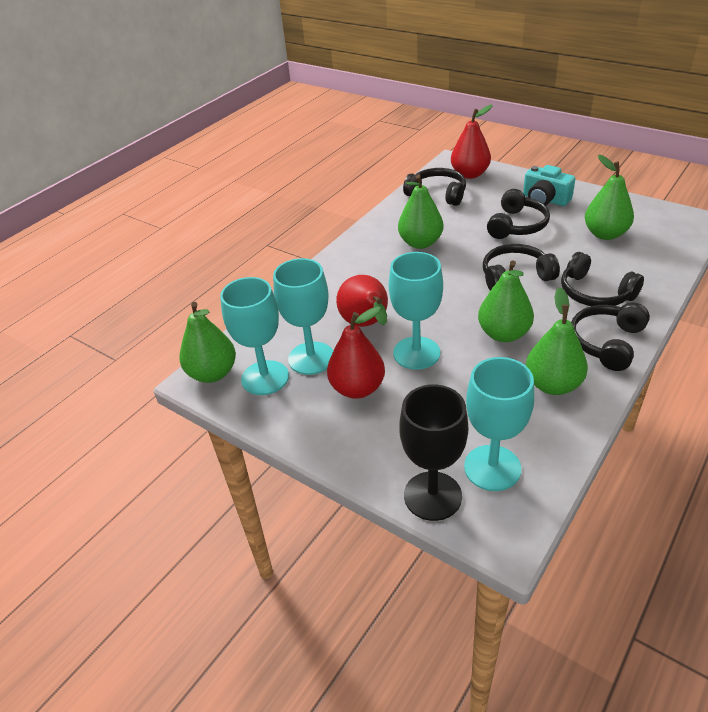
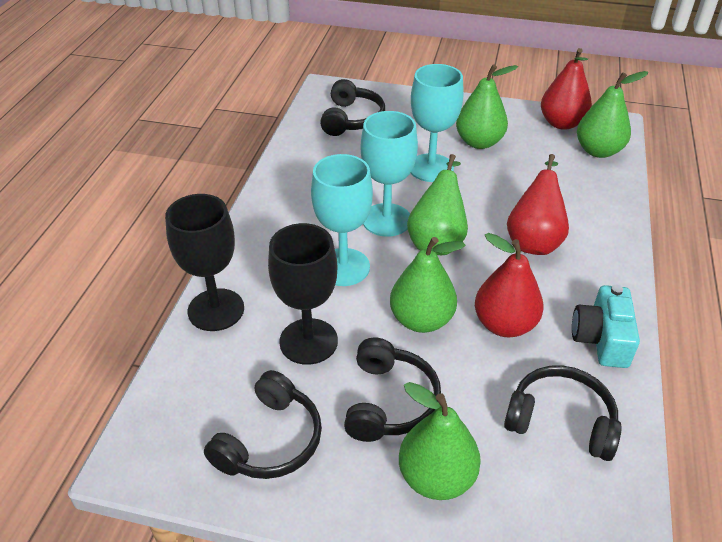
black goblet: 1 -> 2
black headphones: 5 -> 4
turquoise goblet: 4 -> 3

